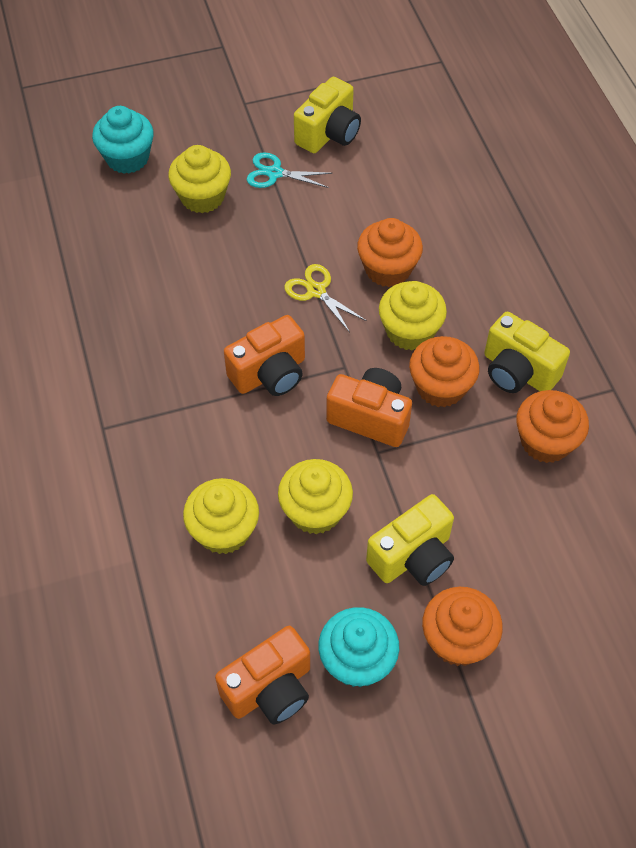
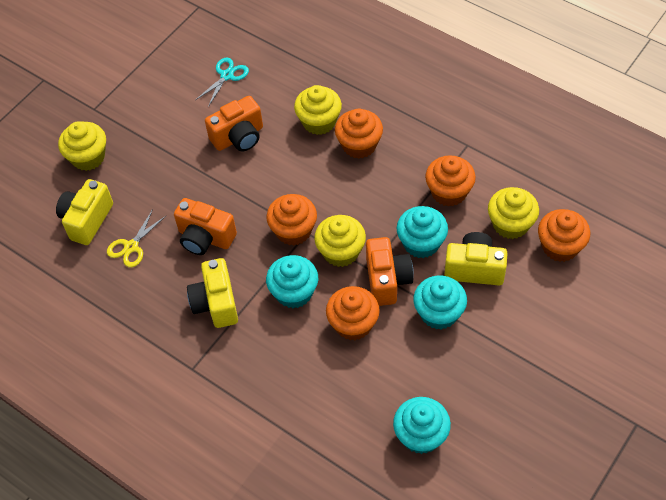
orange cupcake: 4 -> 5
turquoise cupcake: 2 -> 4

